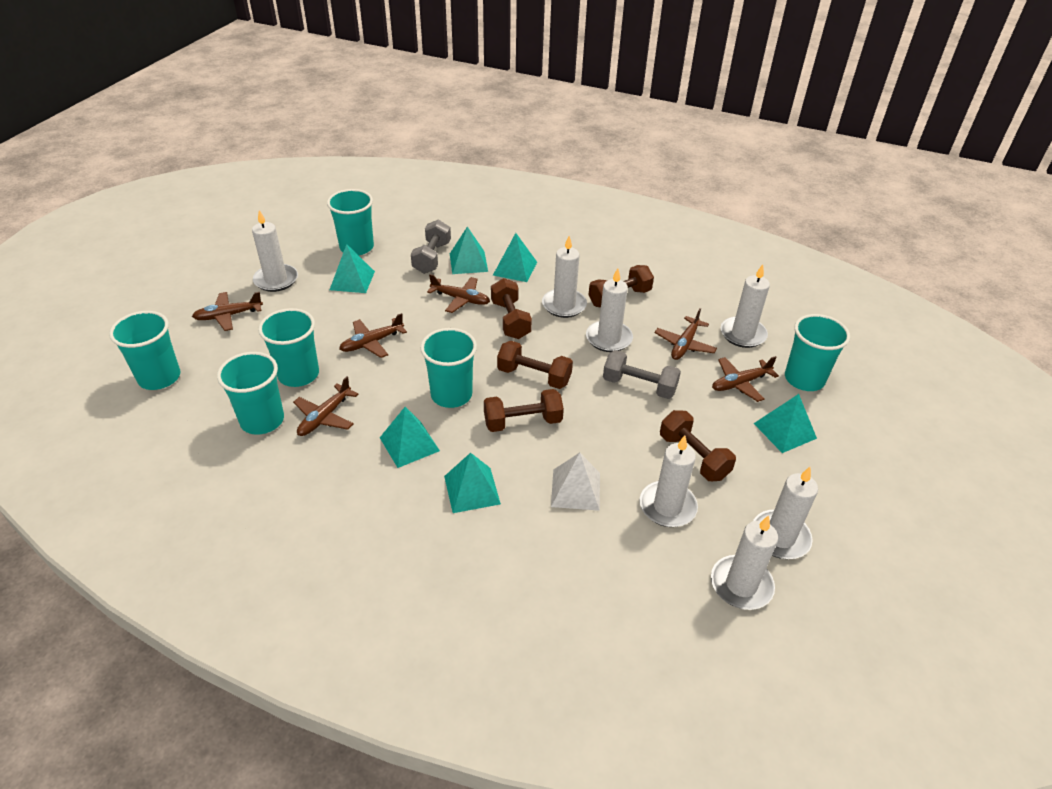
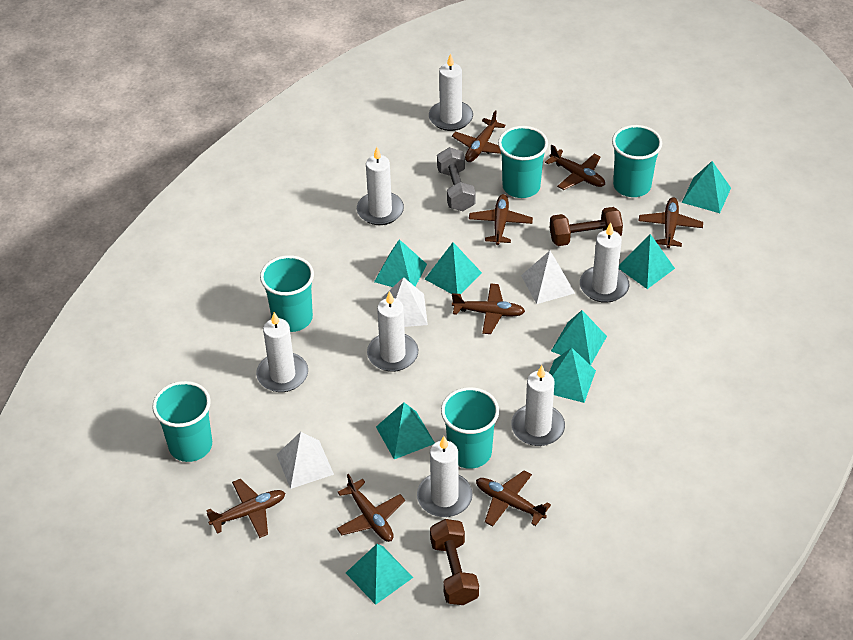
brown dumbbell: 5 -> 2
brown plane: 6 -> 8
grey dumbbell: 2 -> 1
turquoise cup: 6 -> 5
turquoise pyramid: 6 -> 8
white pyramid: 1 -> 3

